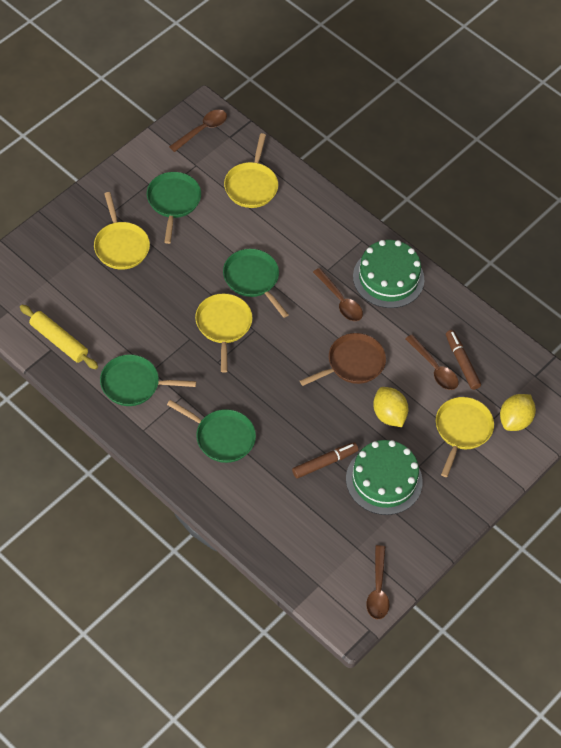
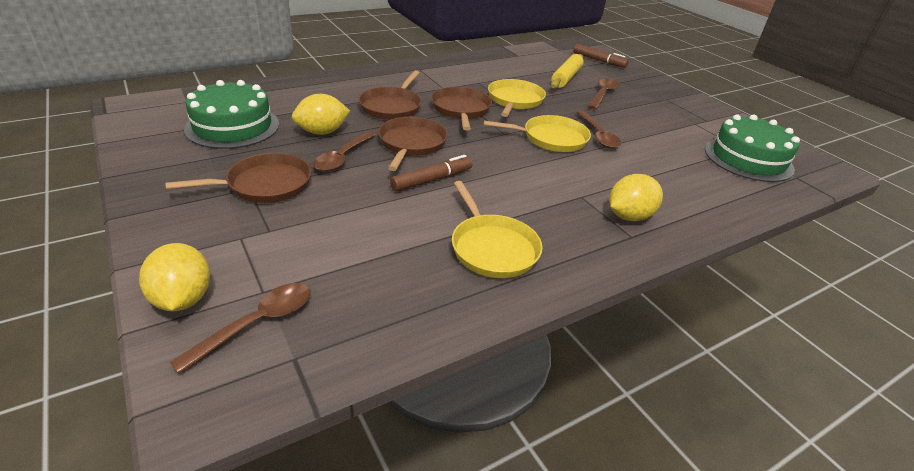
brown pan: 1 -> 4
green pan: 4 -> 0
yellow lemon: 2 -> 3
yellow pan: 4 -> 3

